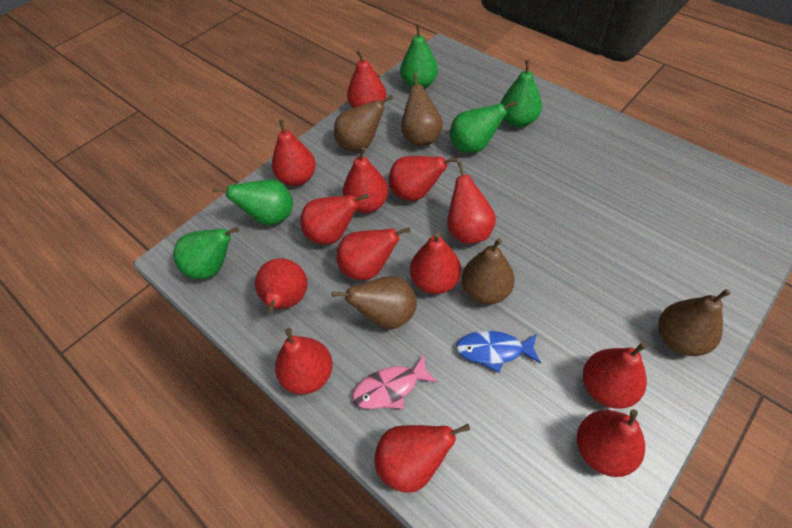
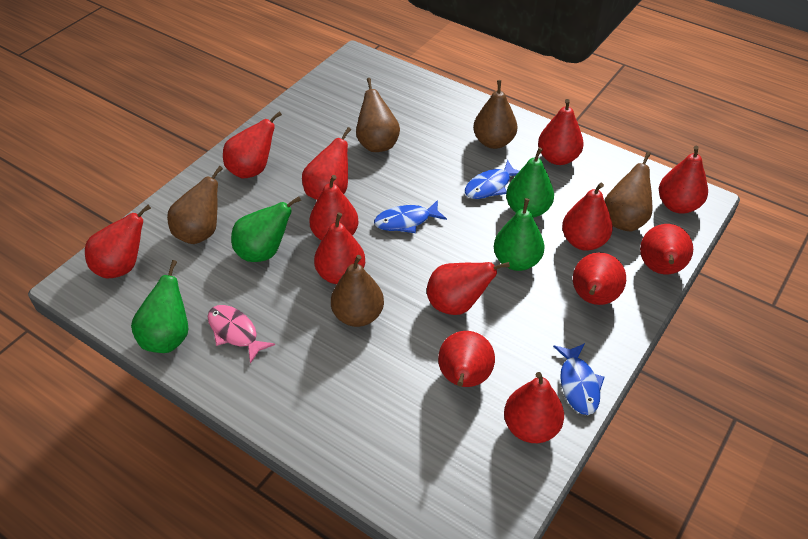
blue fish: 1 -> 3
green pear: 5 -> 4

